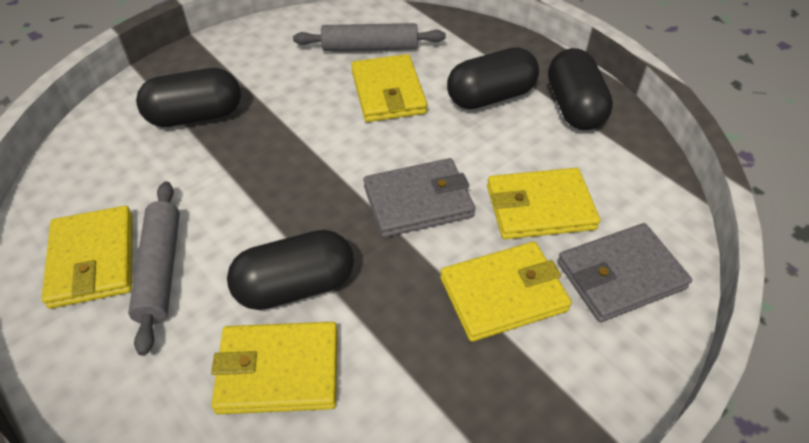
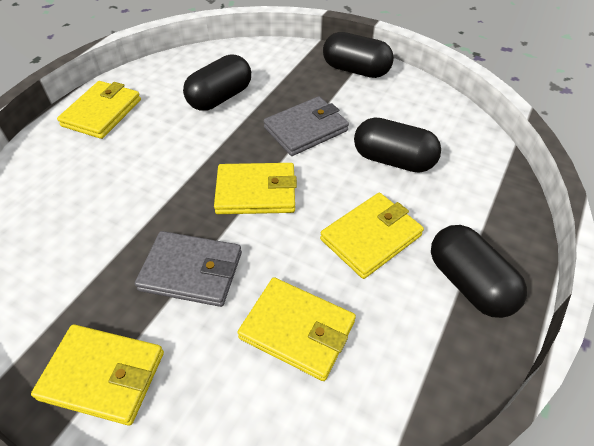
grey rolling pin: 2 -> 0

